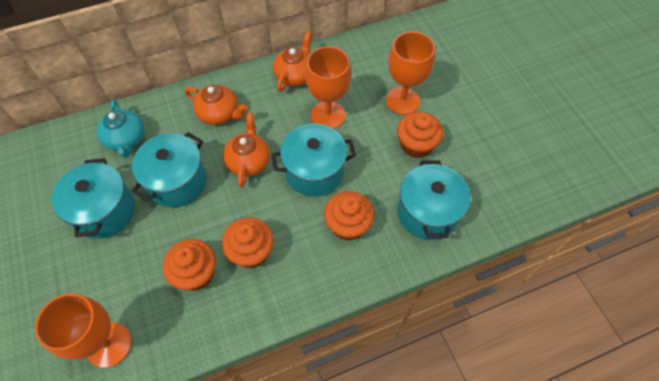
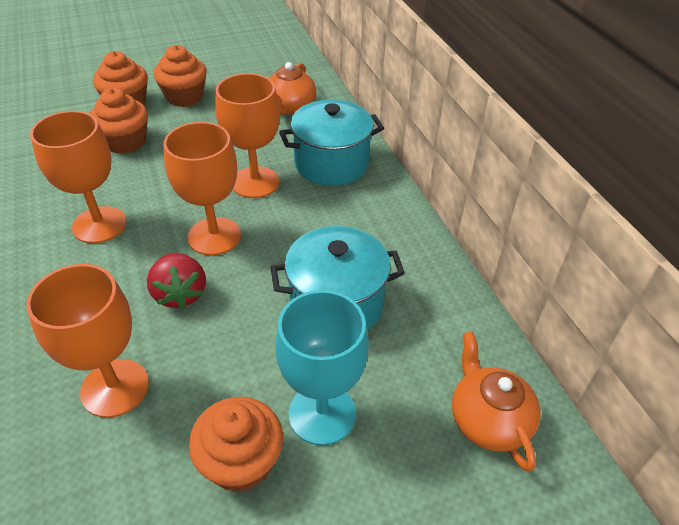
orange goblet: 3 -> 4
orange teapot: 3 -> 2
red strawberry: 0 -> 1
turquoise goblet: 0 -> 1
turquoise pot: 4 -> 2
turquoise teapot: 1 -> 0

